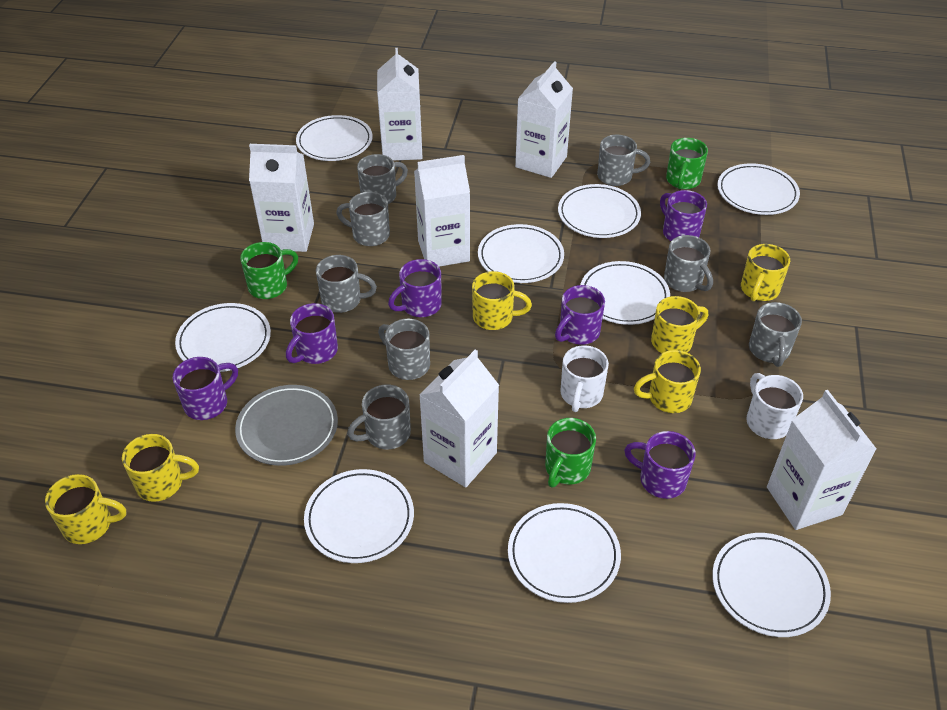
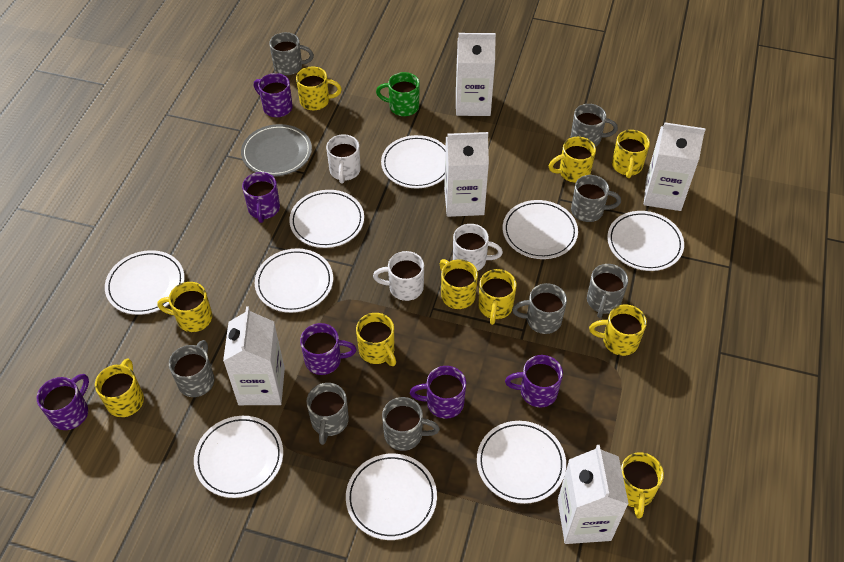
green mug: 3 -> 1
white carton: 6 -> 5
white mug: 2 -> 3
yellow mug: 6 -> 10

